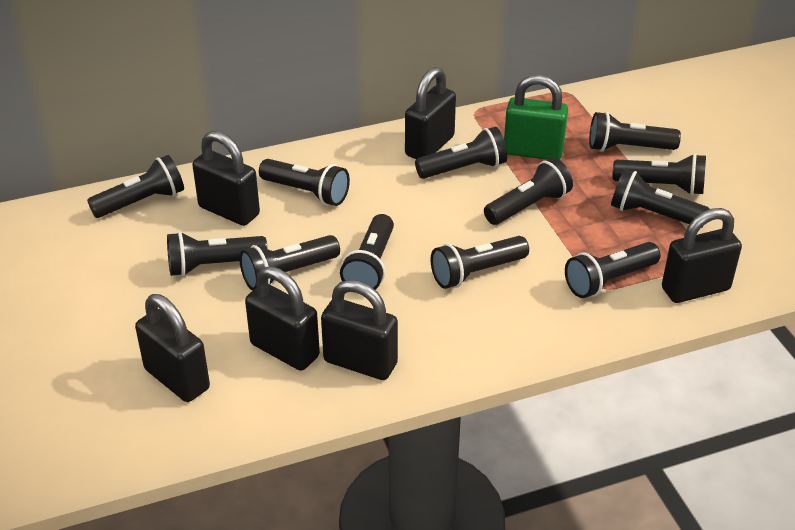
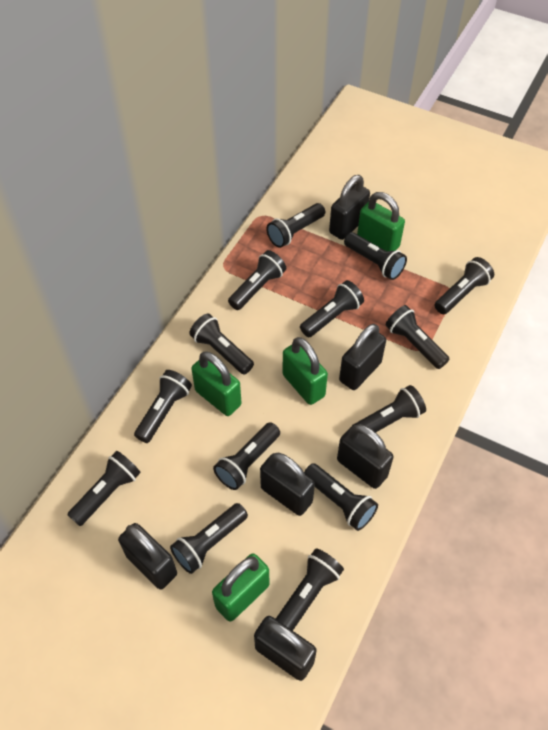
black flashlight: 12 -> 14
green padlock: 1 -> 4

